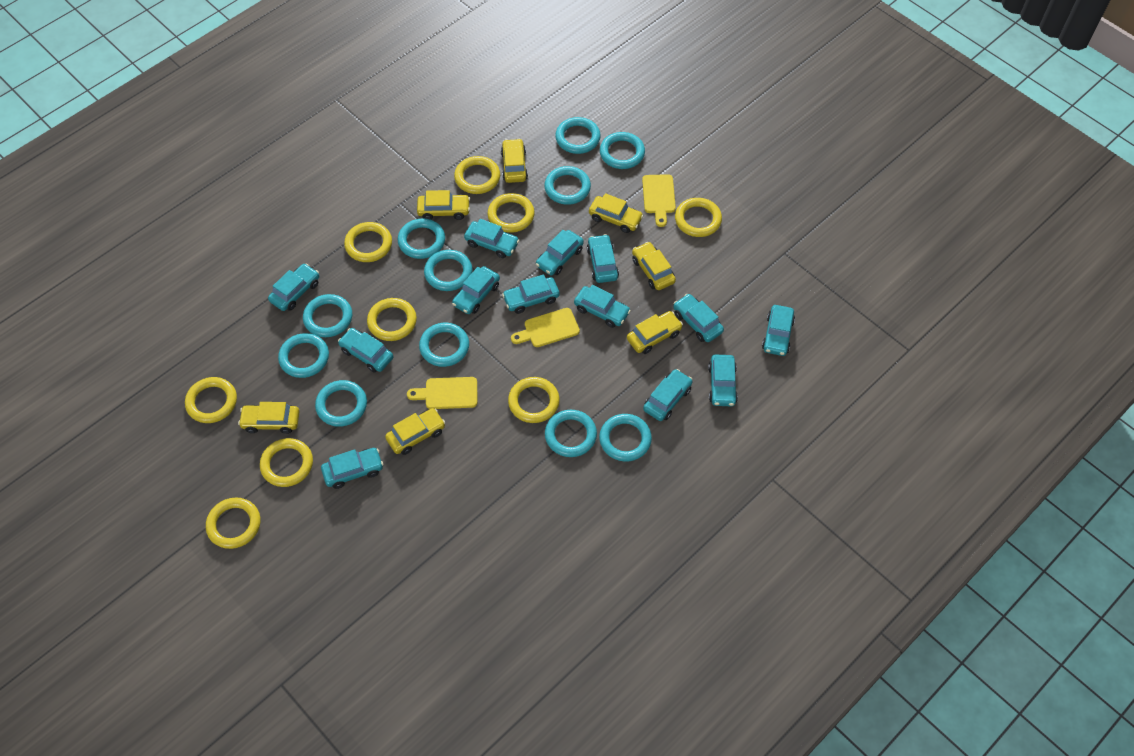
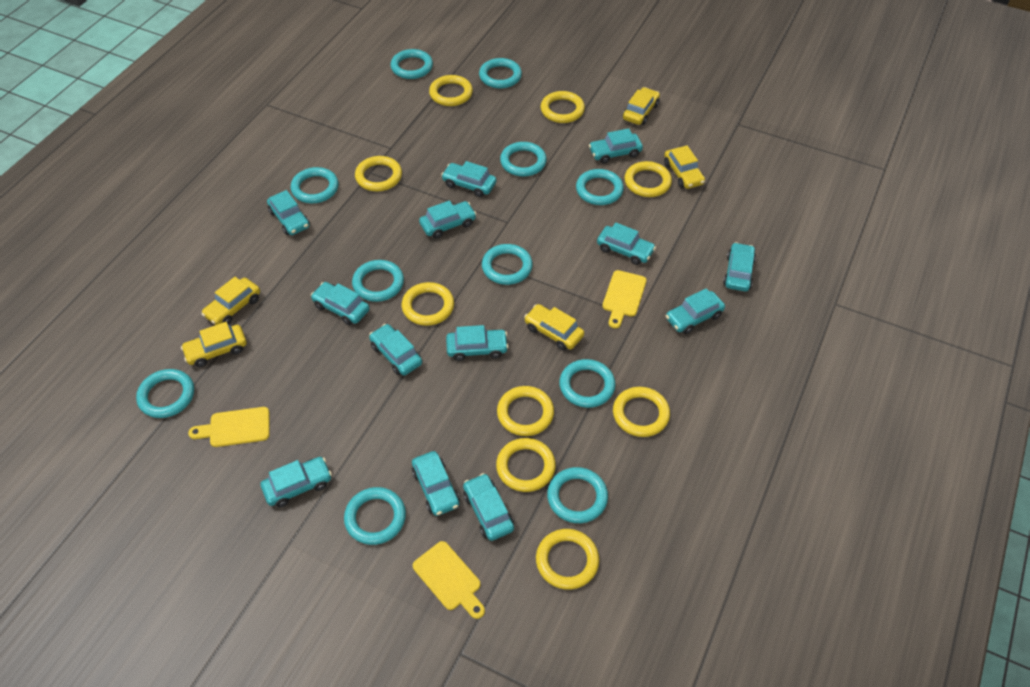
yellow car: 7 -> 5

